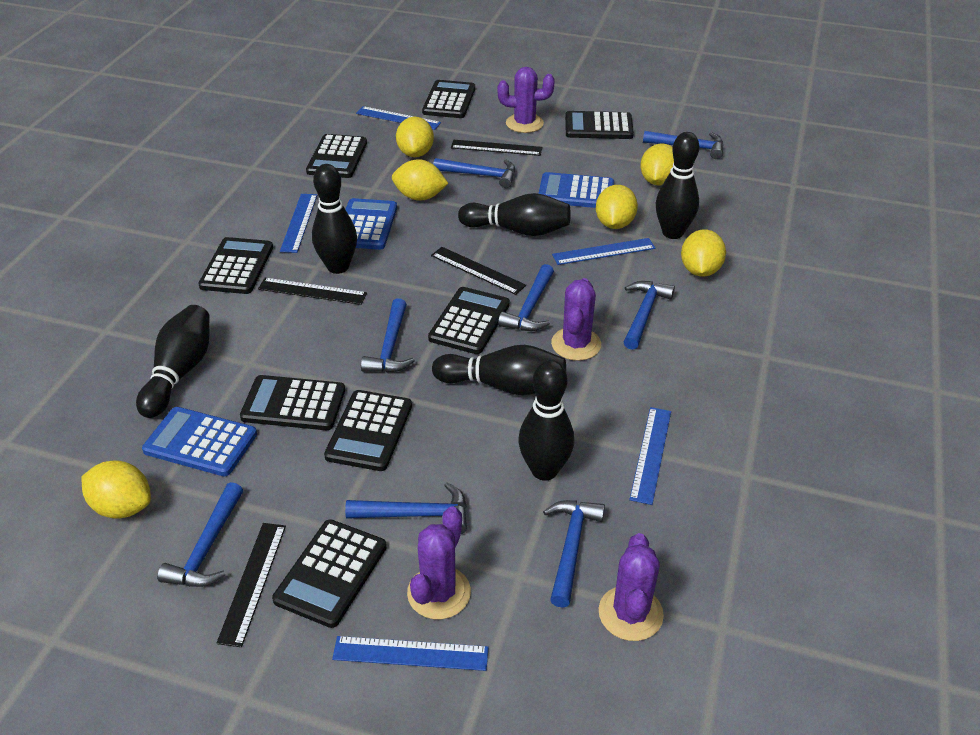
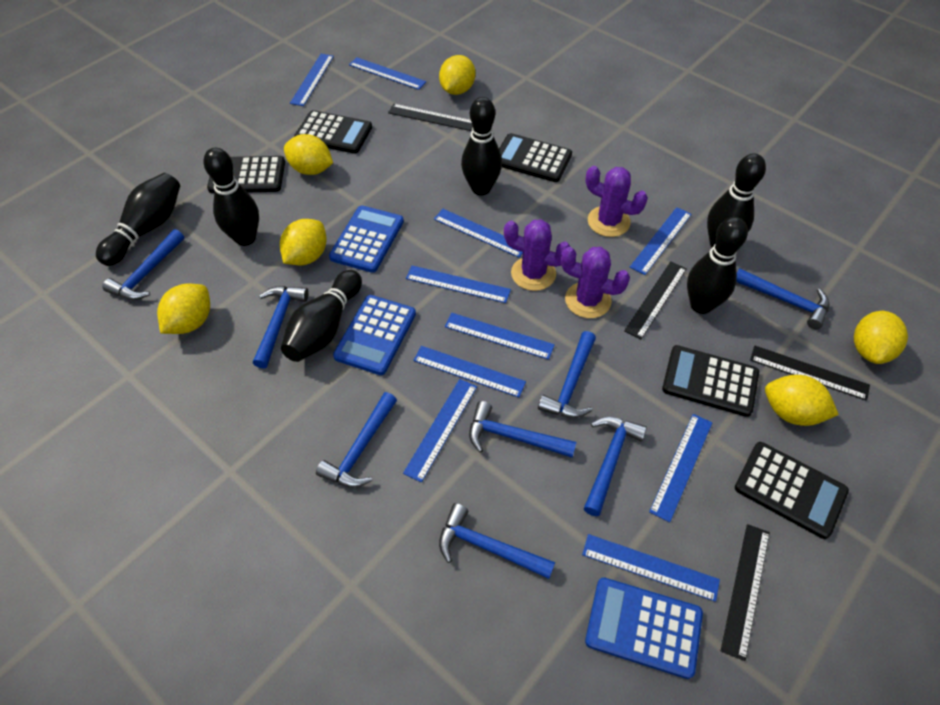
black calculator: 8 -> 5
blue ruler: 5 -> 10
purple cactus: 4 -> 3

